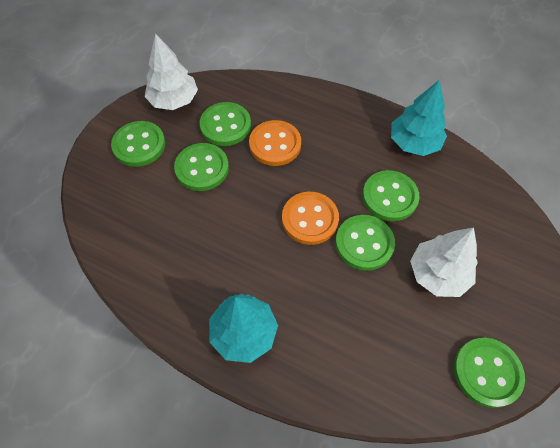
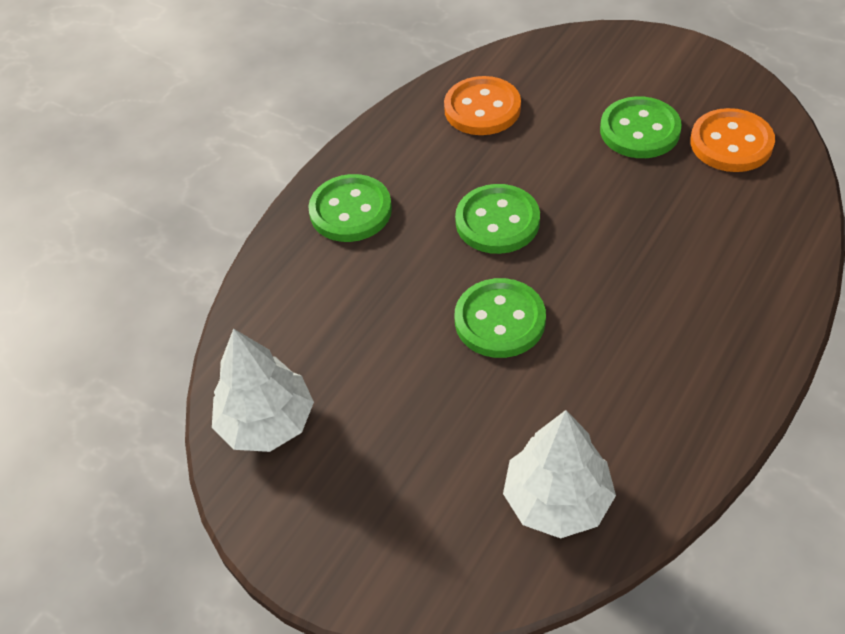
green button: 6 -> 4
turquoise tree: 2 -> 0

